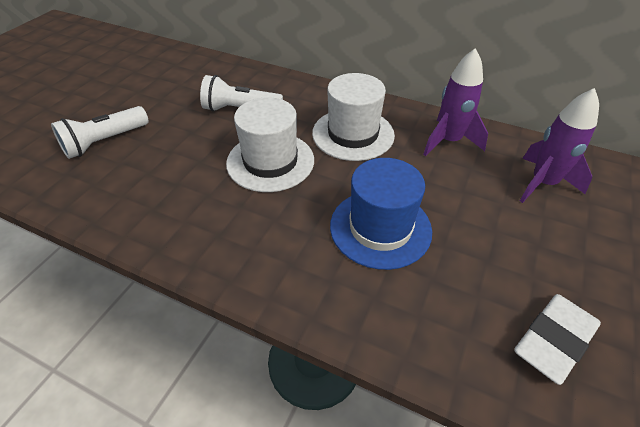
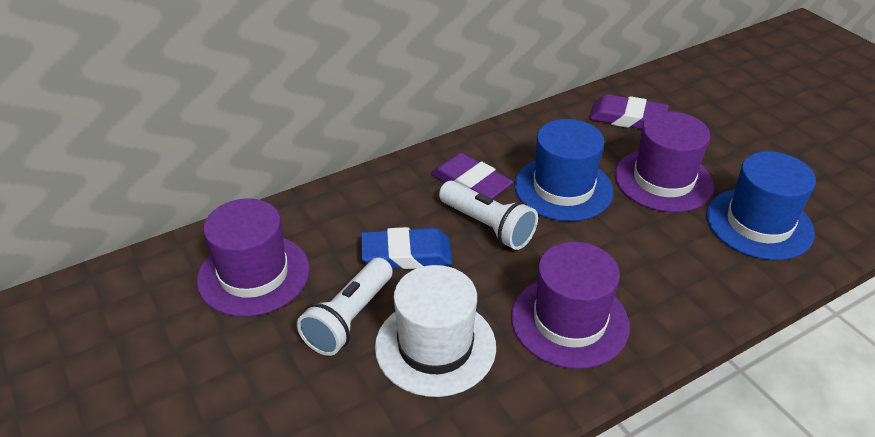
blue eraser: 0 -> 1
blue hat: 1 -> 2
purple eraser: 0 -> 2
purple hat: 0 -> 3
purple rocket: 2 -> 0
white eraser: 1 -> 0
white hat: 2 -> 1

